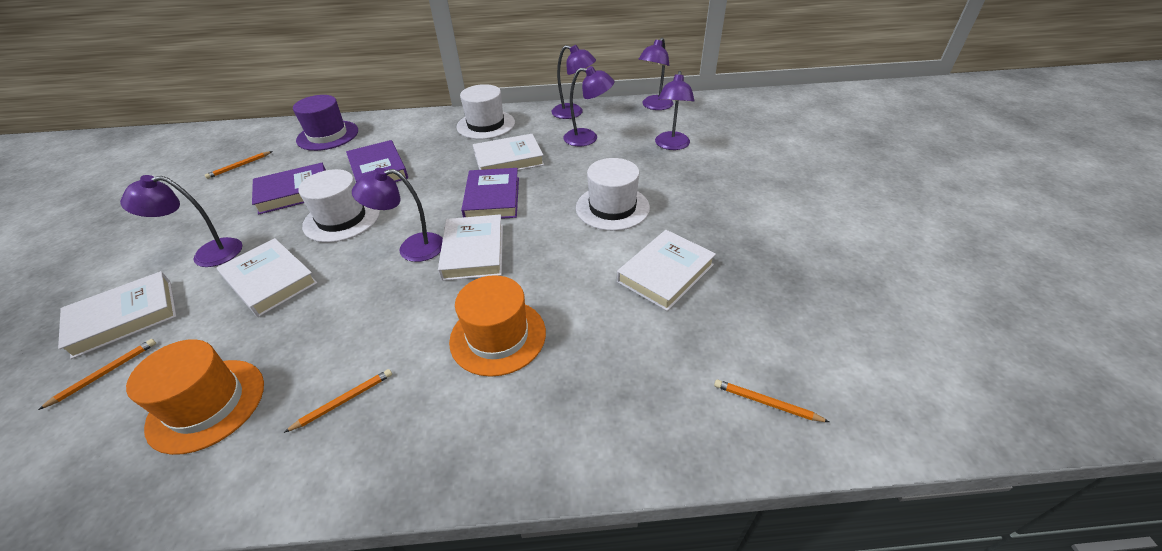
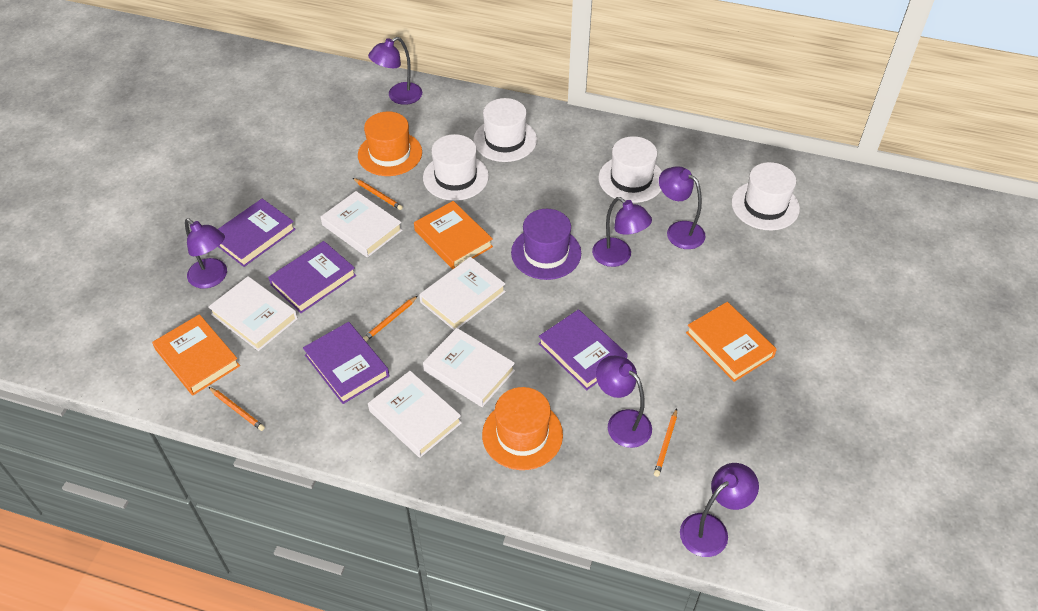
orange book: 0 -> 3
purple book: 3 -> 4
white hat: 3 -> 4

